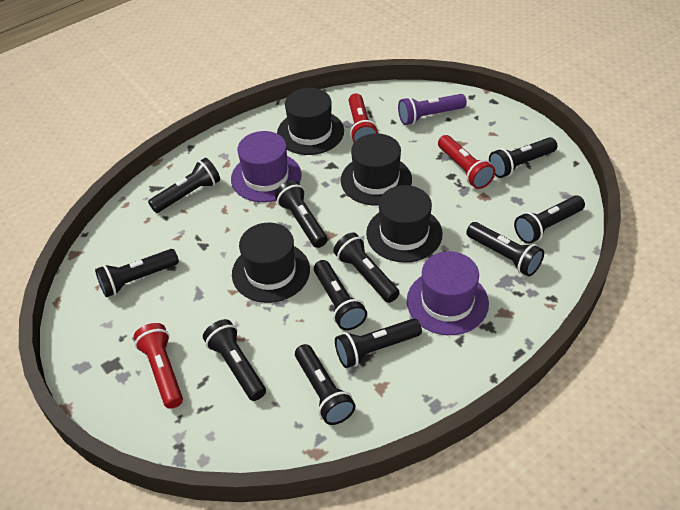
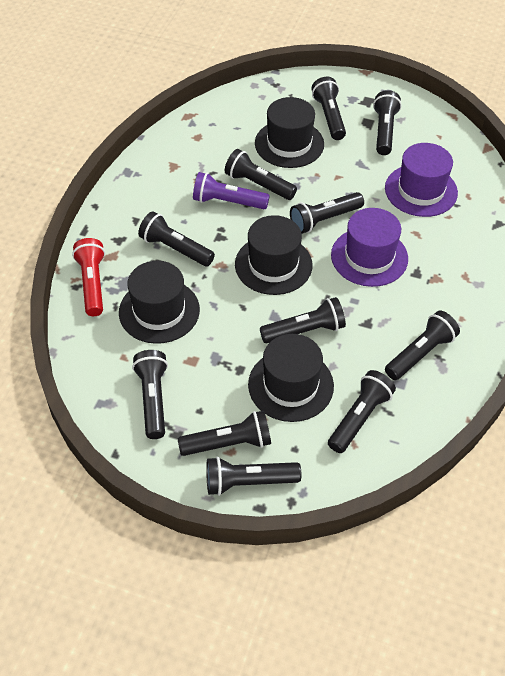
red flashlight: 3 -> 1

